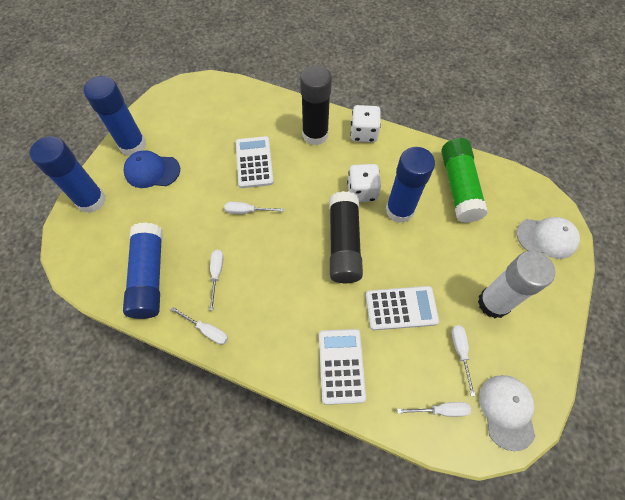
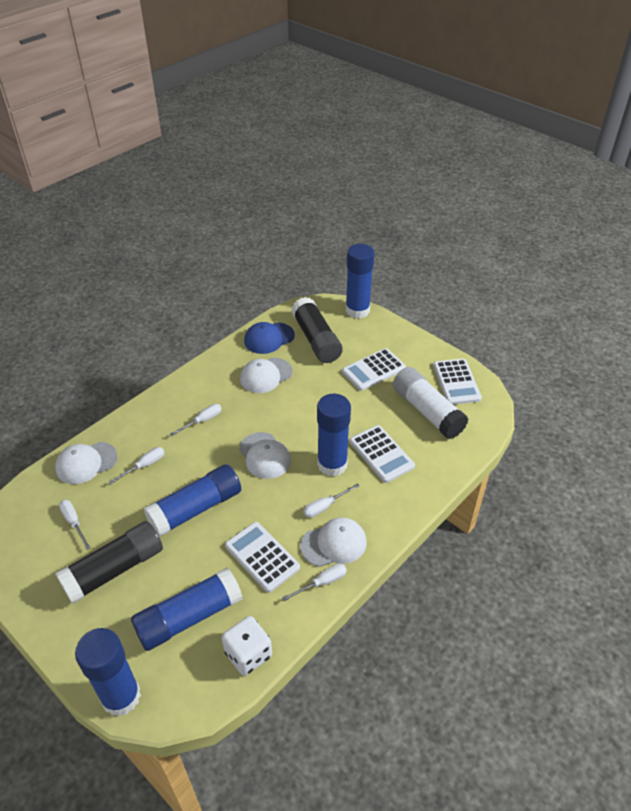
blue glue stick: 4 -> 5
green glue stick: 1 -> 0
white calculator: 3 -> 4
white cap: 2 -> 4
white dice: 2 -> 1

